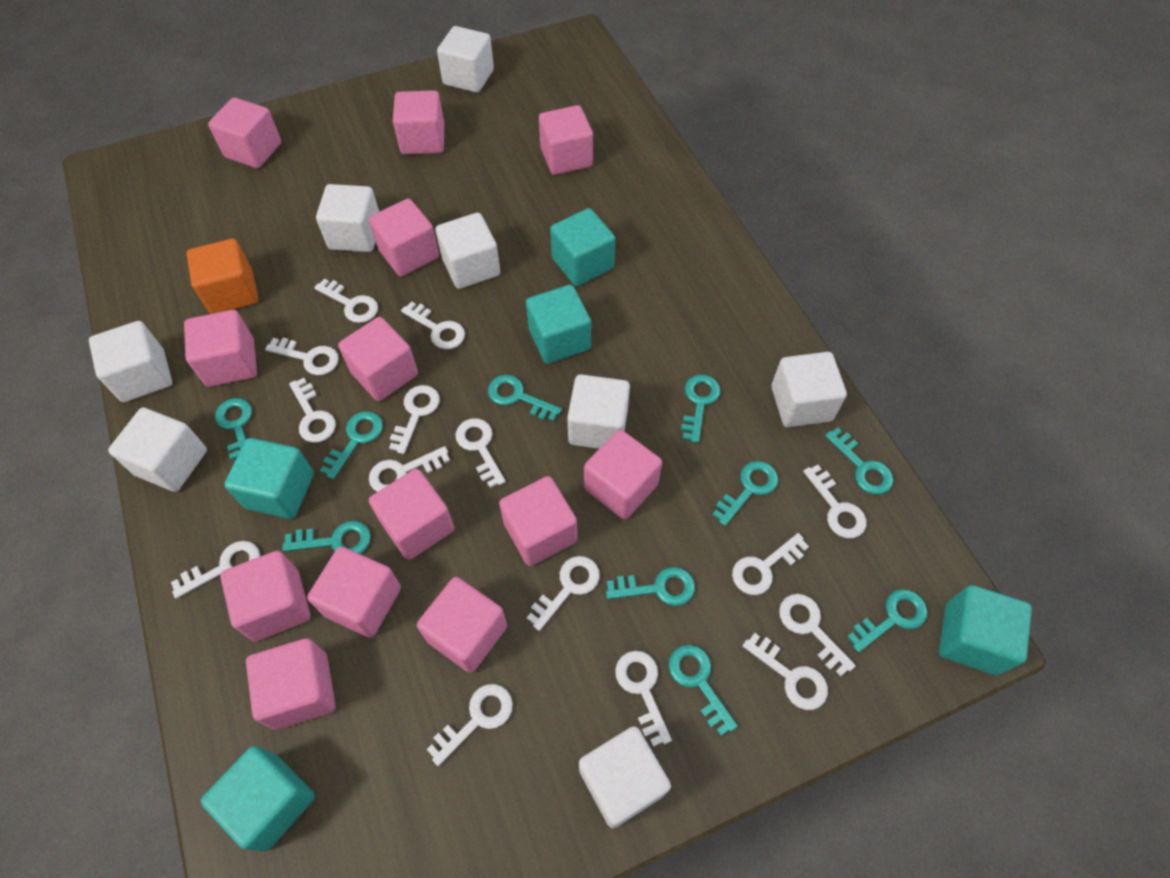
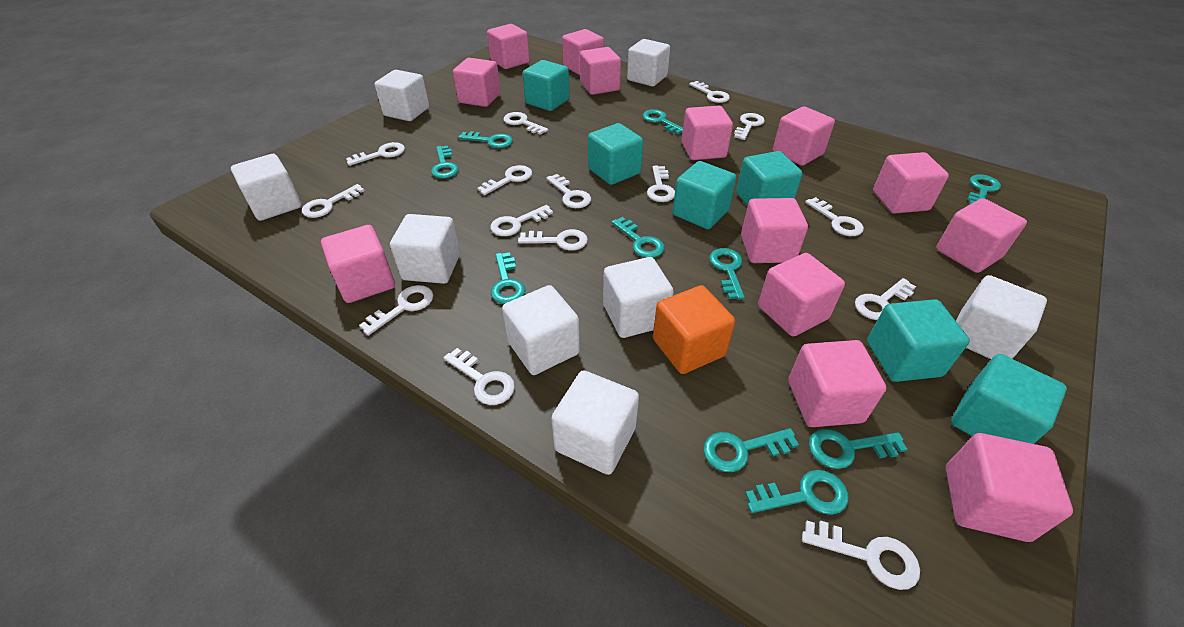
turquoise cube: 5 -> 6

